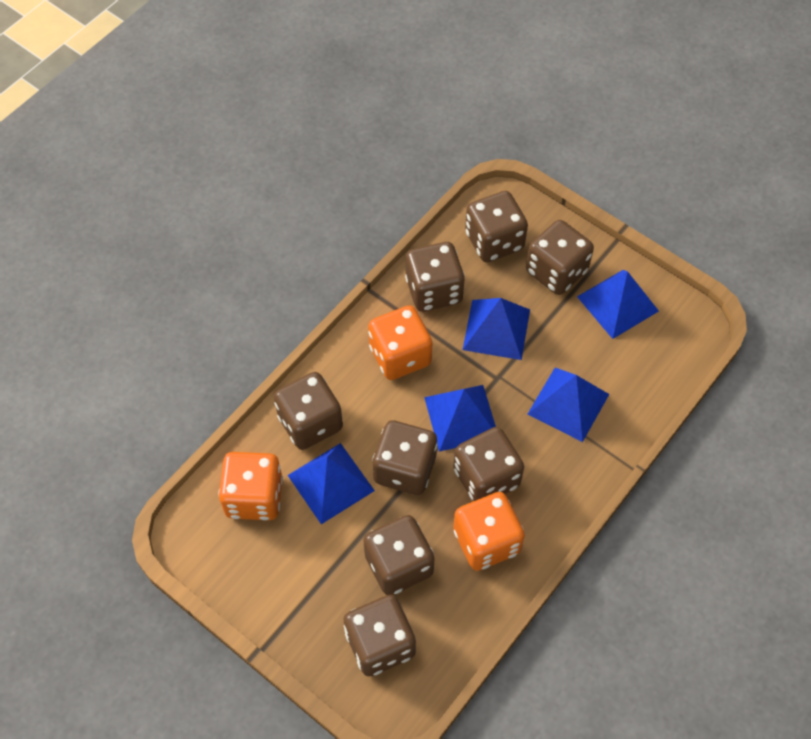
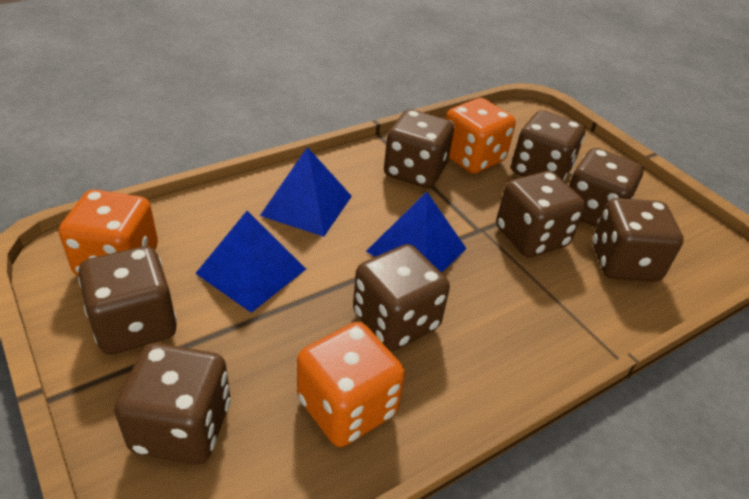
blue pyramid: 5 -> 3

